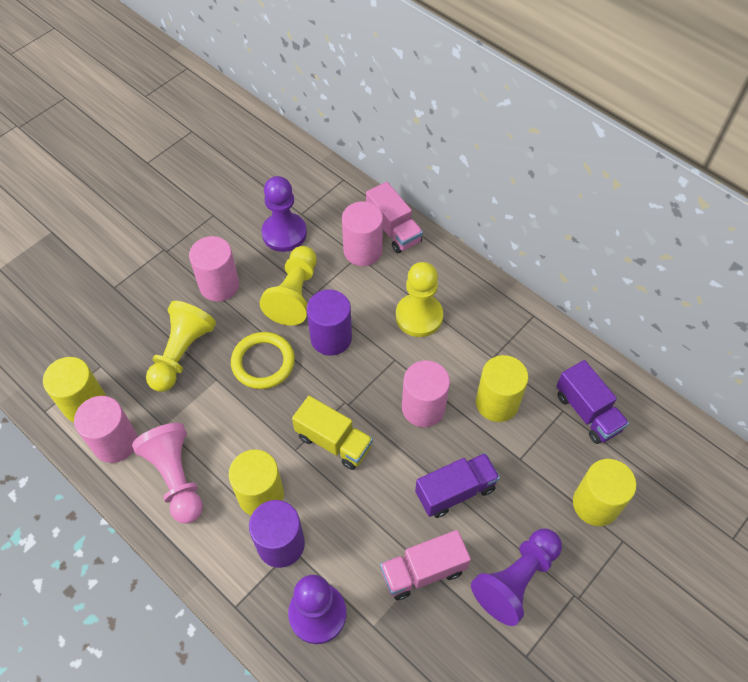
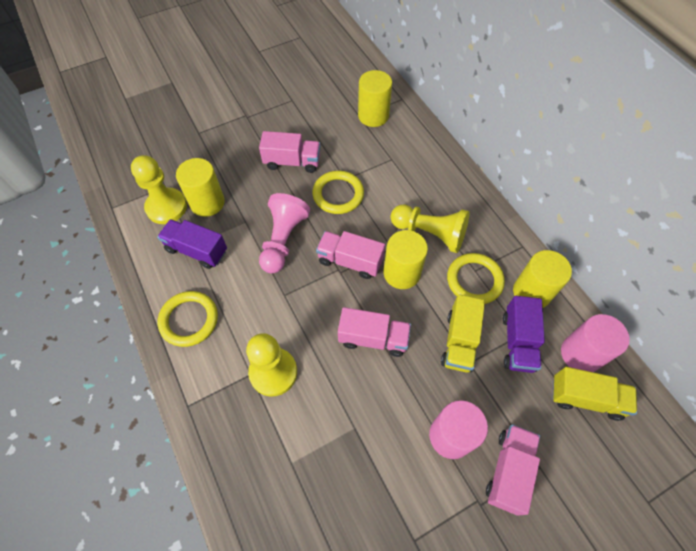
pink cylinder: 4 -> 2
pink truck: 2 -> 4
purple cylinder: 2 -> 0
purple pawn: 3 -> 0
yellow ring: 1 -> 3
yellow truck: 1 -> 2

